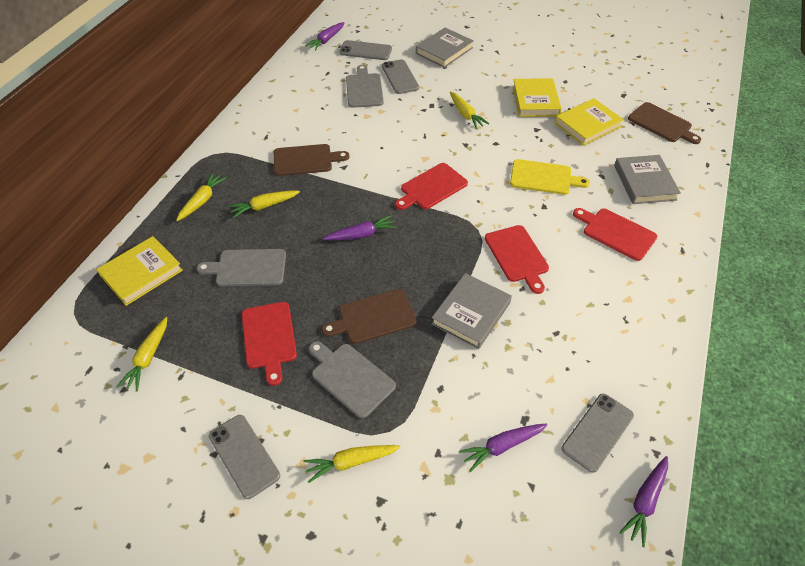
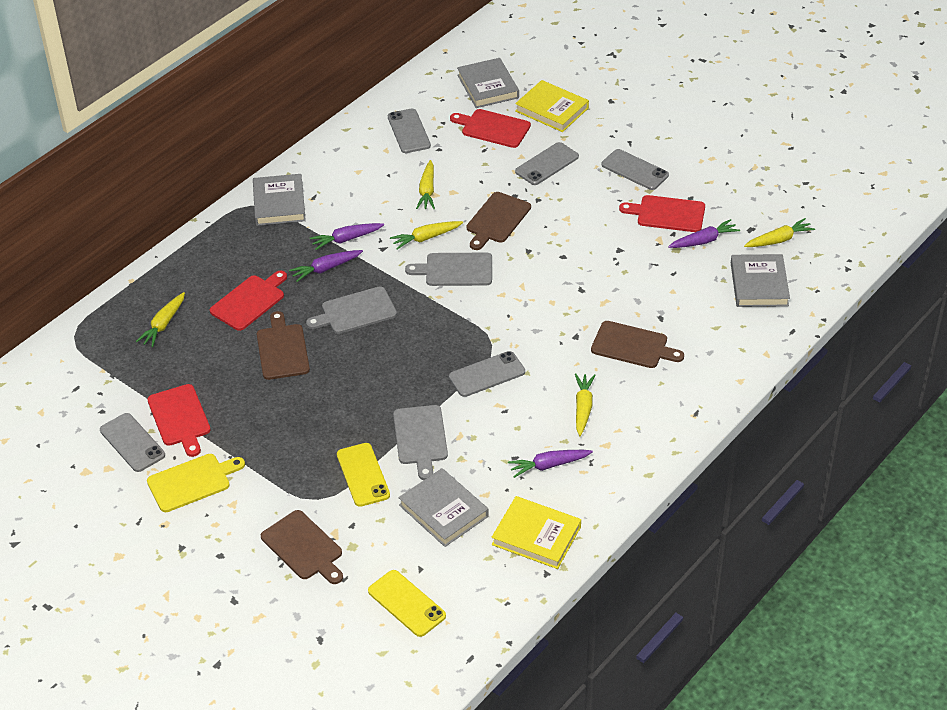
brown cutting board: 3 -> 4
grey book: 3 -> 4
grey phone: 4 -> 5
yellow book: 3 -> 2
yellow phone: 0 -> 2

